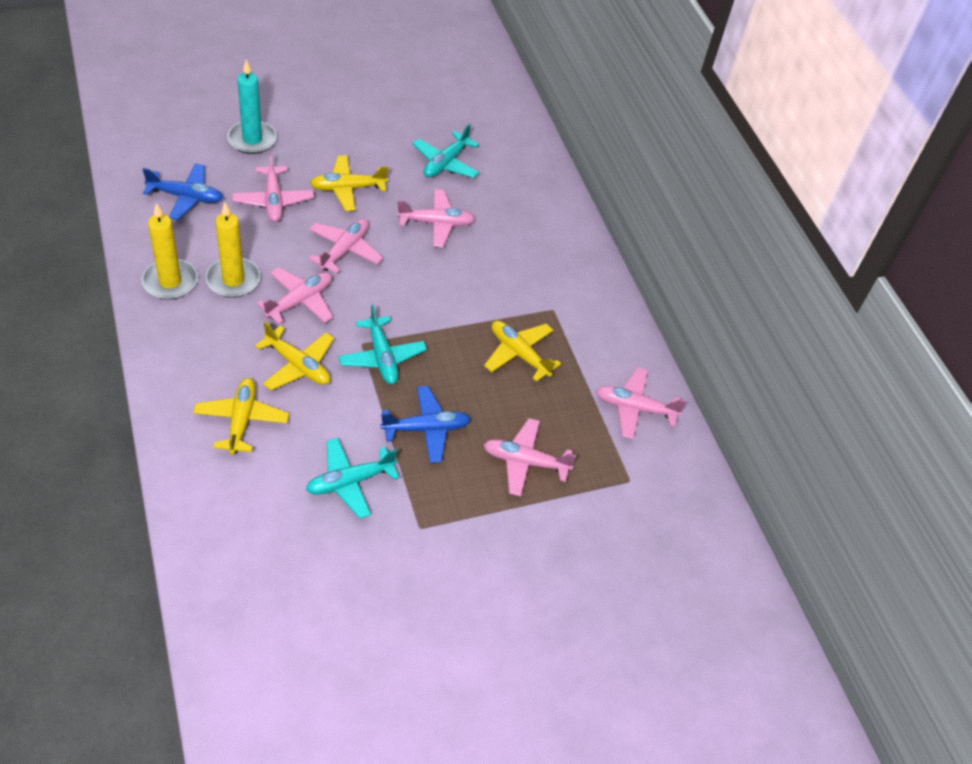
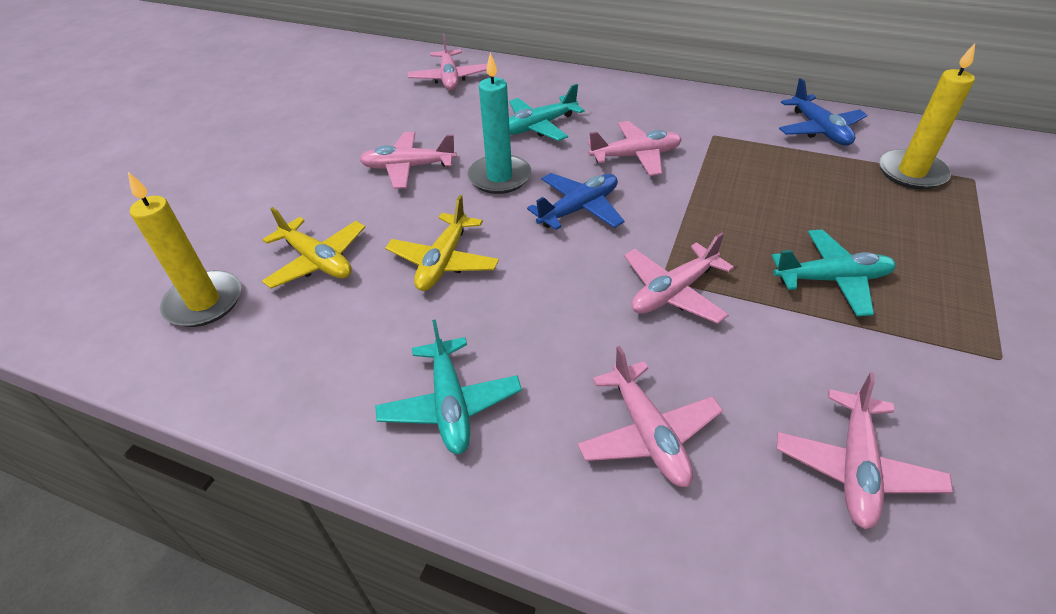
yellow plane: 4 -> 2

